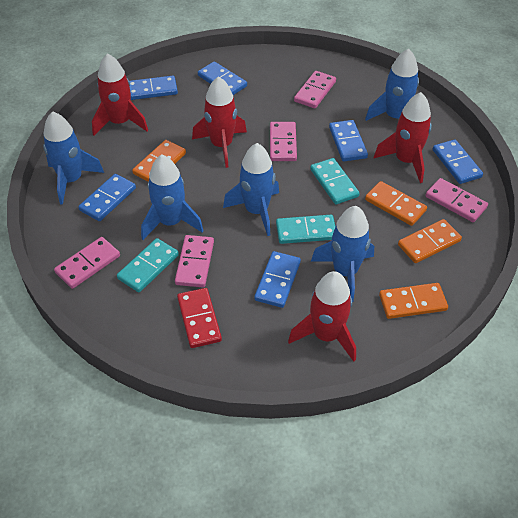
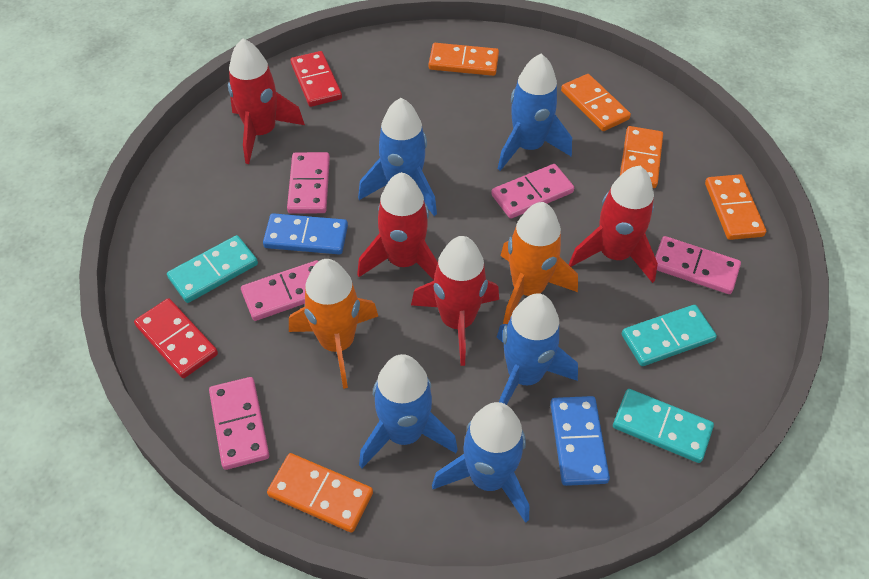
blue domino: 6 -> 2
orange domino: 4 -> 5
orange rocket: 0 -> 2
red domino: 1 -> 2

